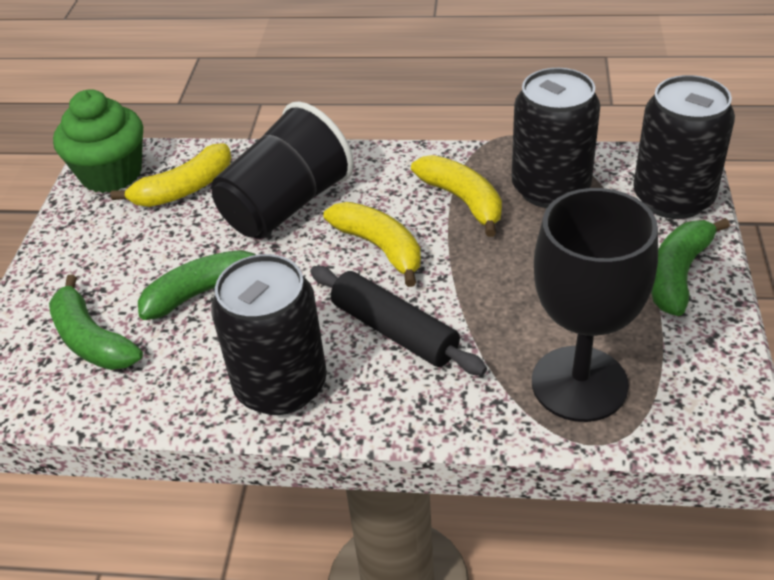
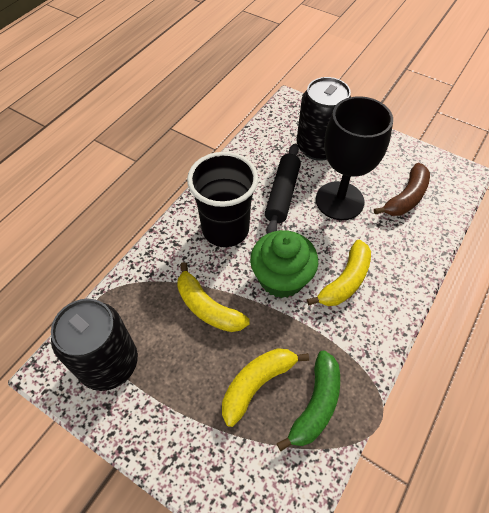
black can: 3 -> 2
brown banana: 0 -> 1
green banana: 3 -> 1

